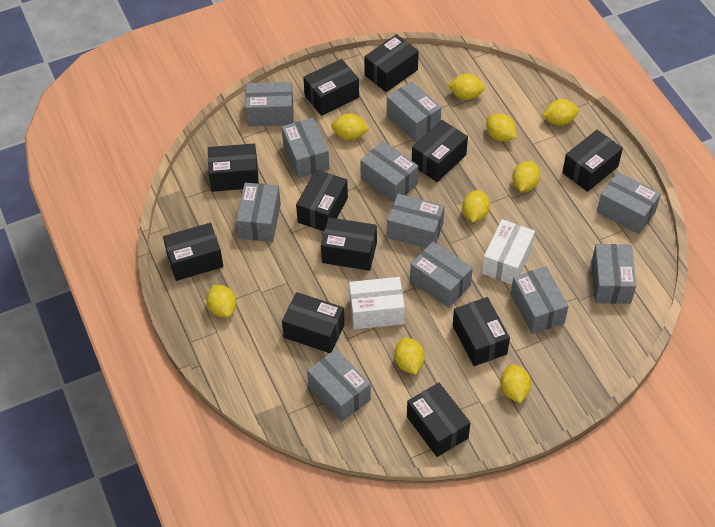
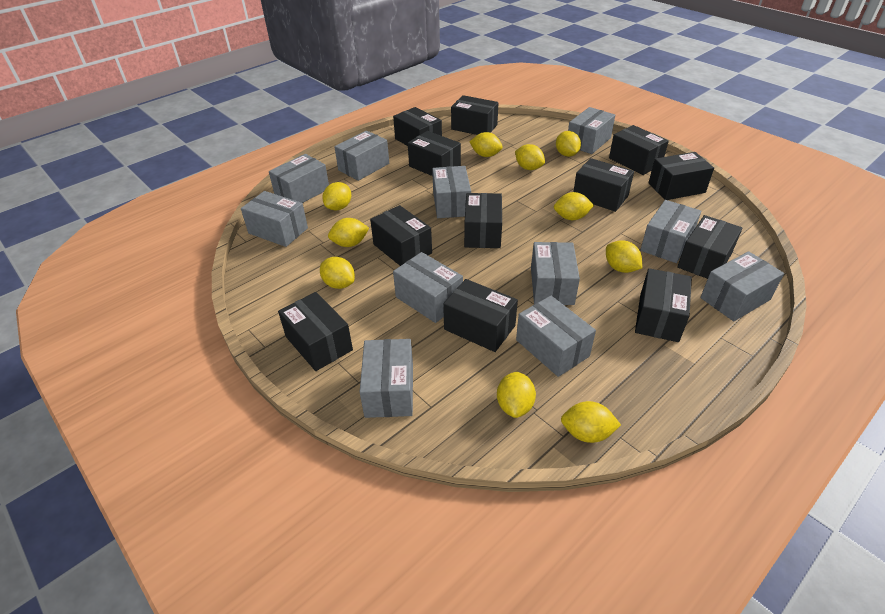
black box: 11 -> 12
white box: 2 -> 0
yellow lemon: 9 -> 10

